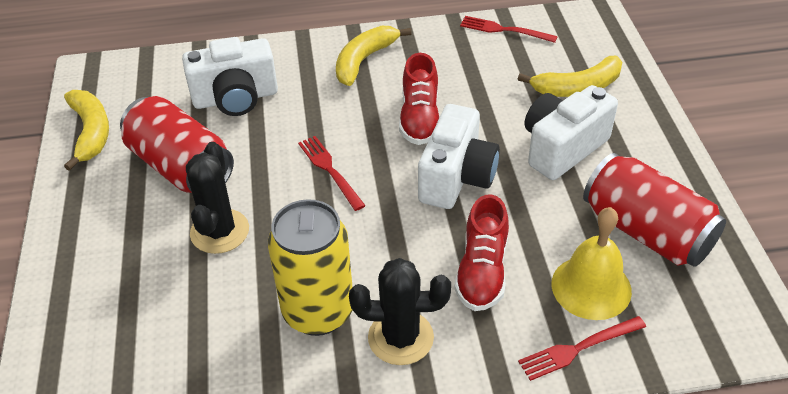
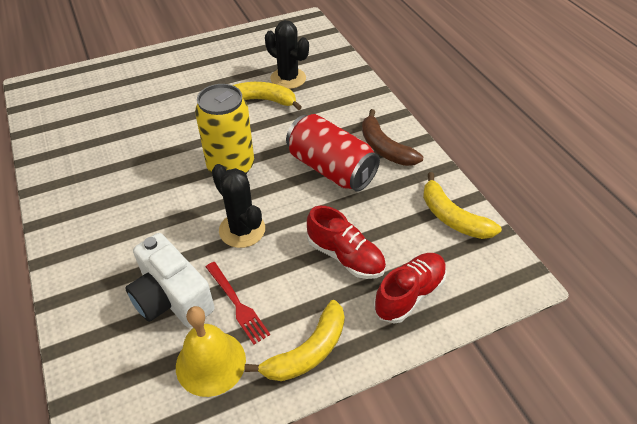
brown banana: 0 -> 1
red can: 2 -> 1
red fork: 3 -> 1
white camera: 3 -> 1

